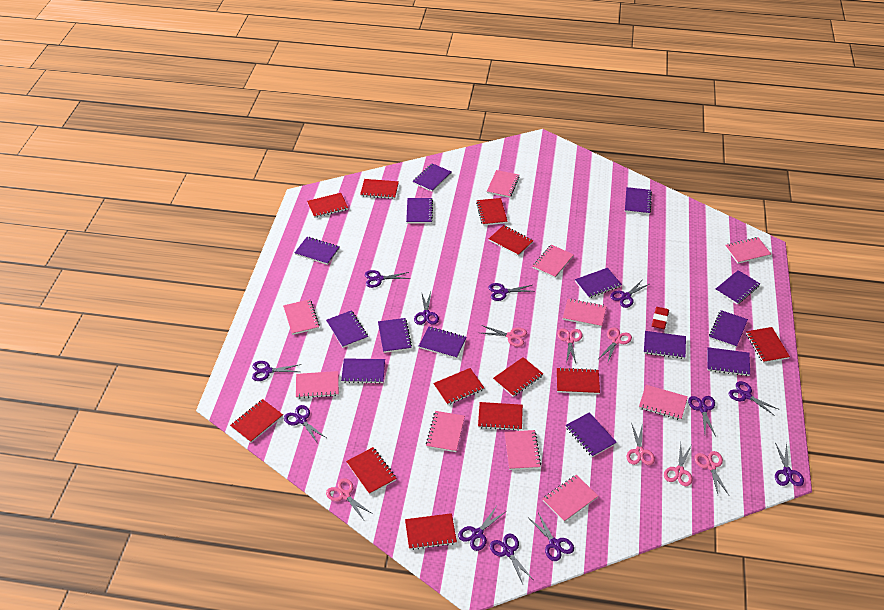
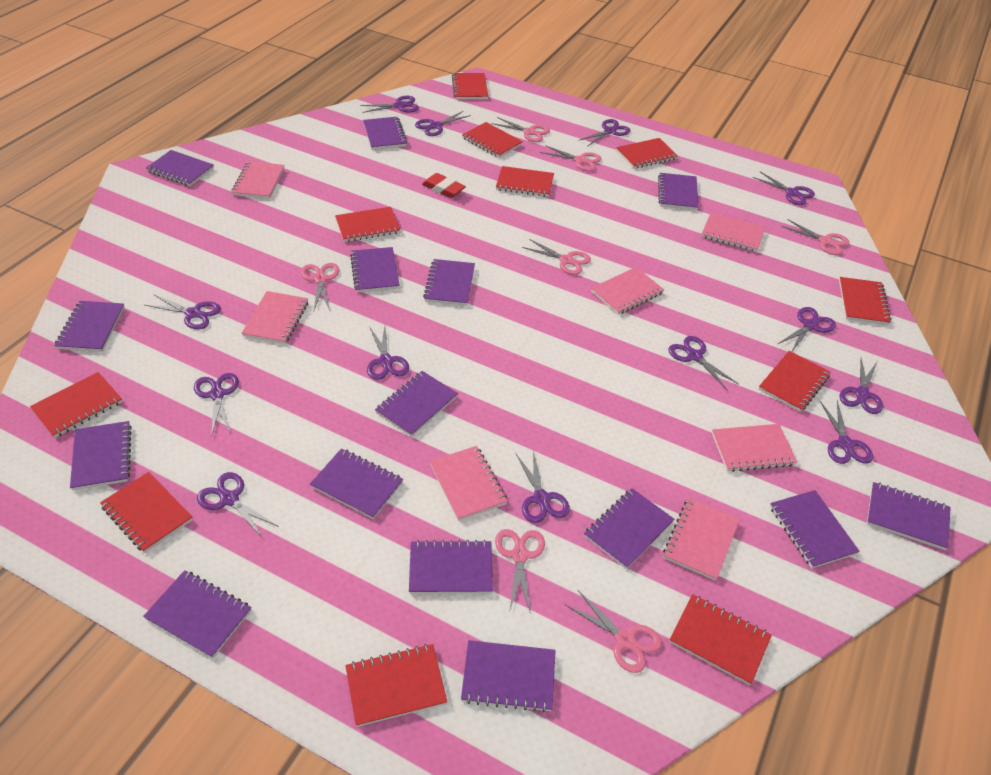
pink notebook: 10 -> 7
purple notebook: 14 -> 15
purple scissors: 12 -> 13
red notebook: 12 -> 11

